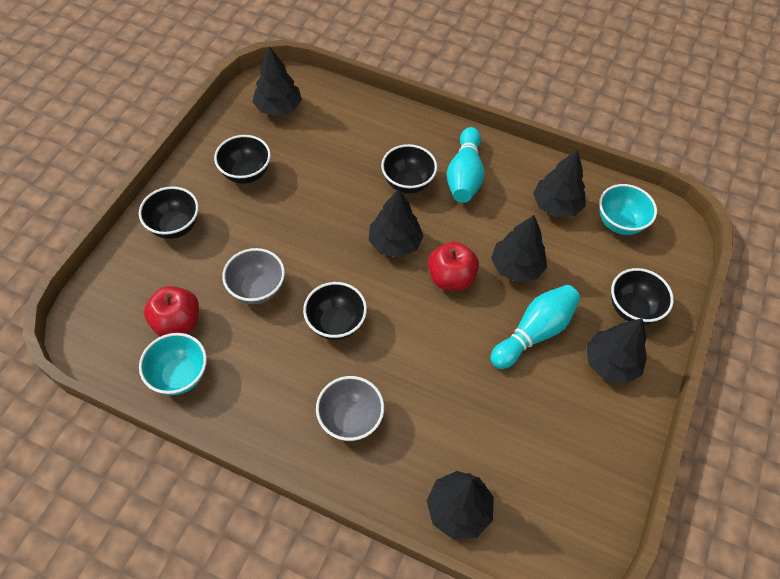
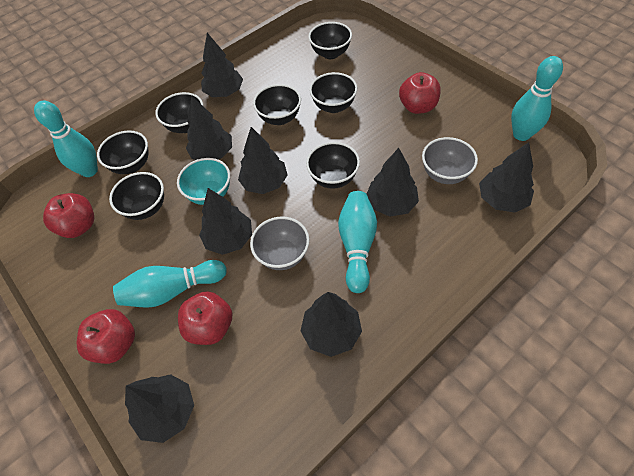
black bowl: 5 -> 7
black tree: 6 -> 8
red apple: 2 -> 4
turquoise bowl: 2 -> 1
turquoise bowling pin: 2 -> 4

